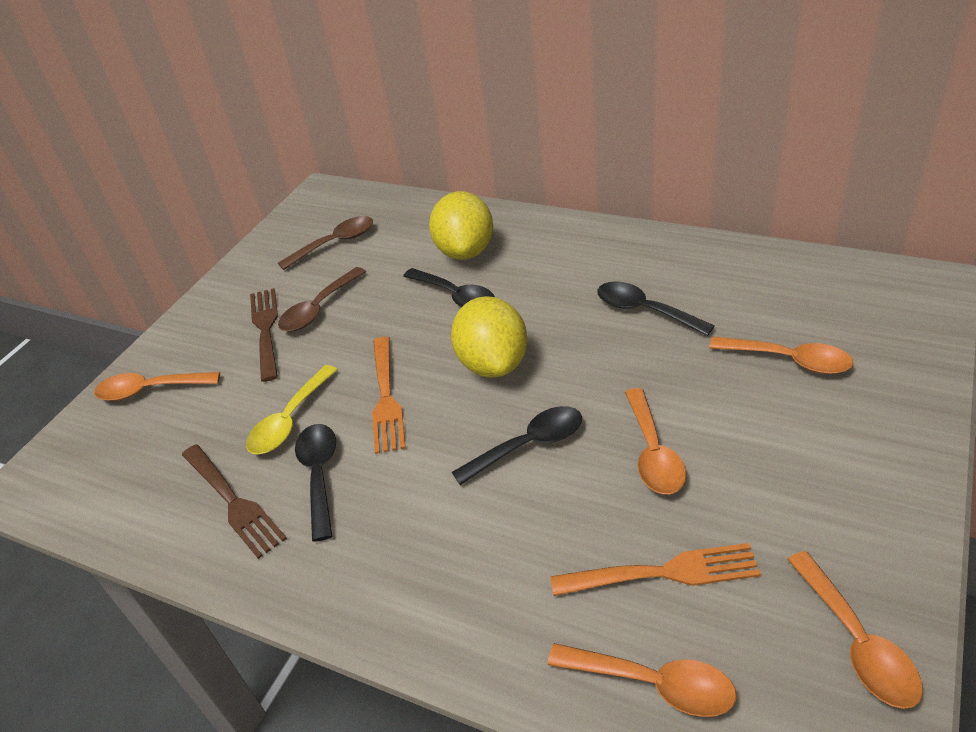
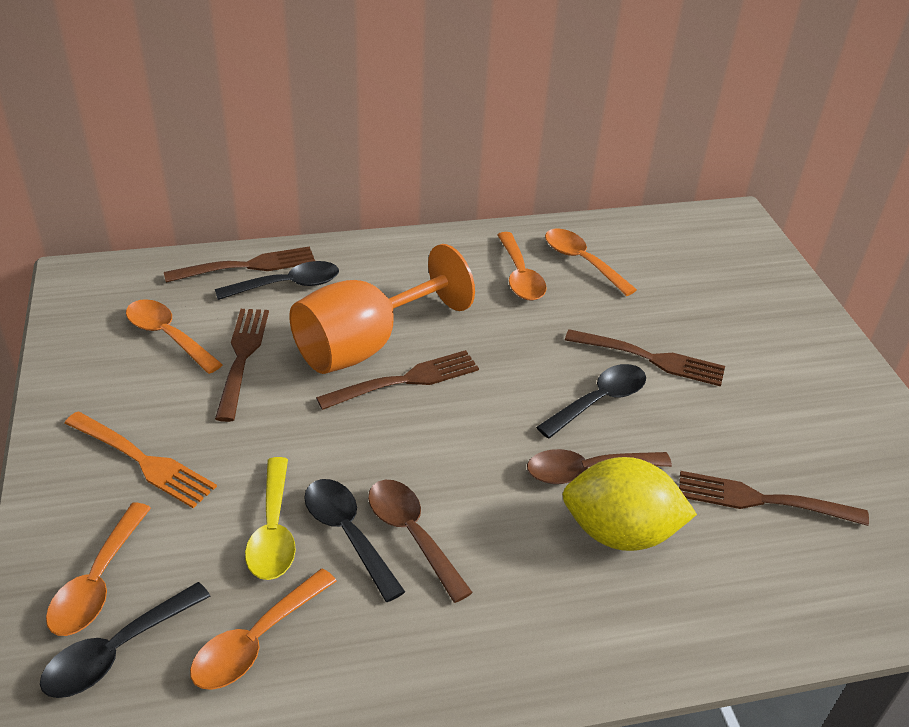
brown fork: 2 -> 5
orange fork: 2 -> 1
orange goblet: 0 -> 1
yellow lemon: 2 -> 1

